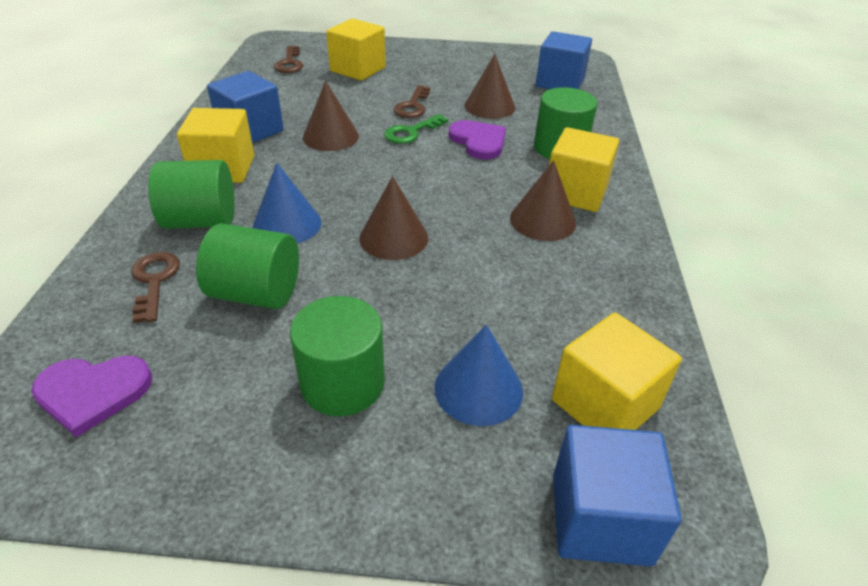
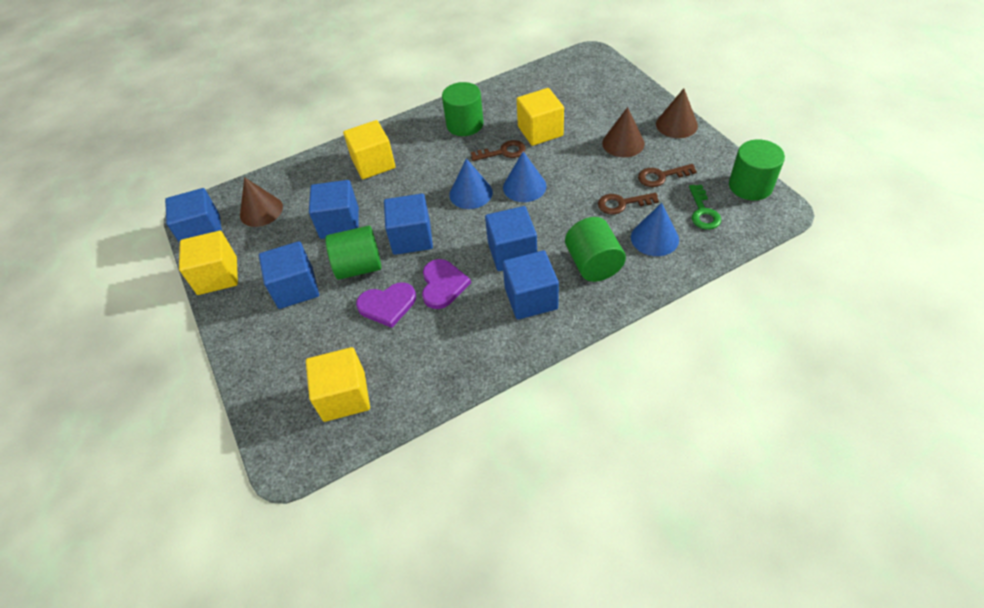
blue cone: 2 -> 3
blue cube: 3 -> 6
brown cone: 4 -> 3

